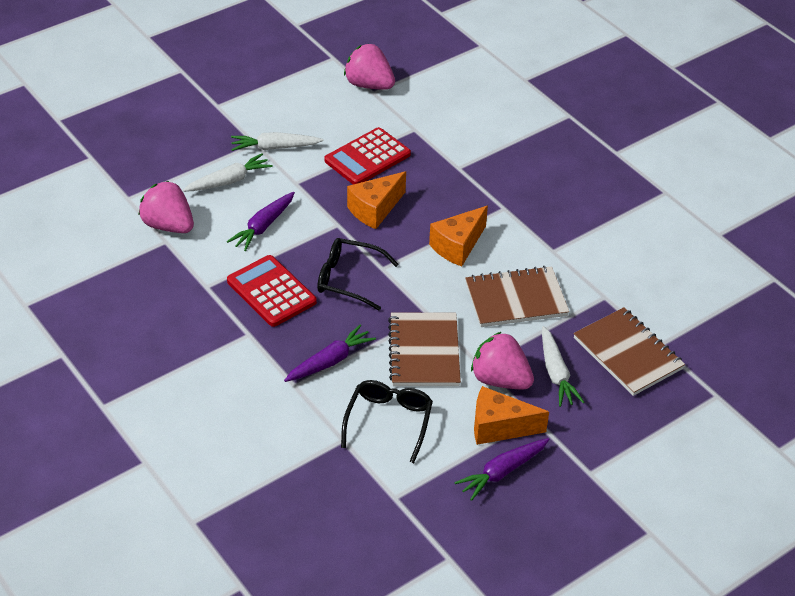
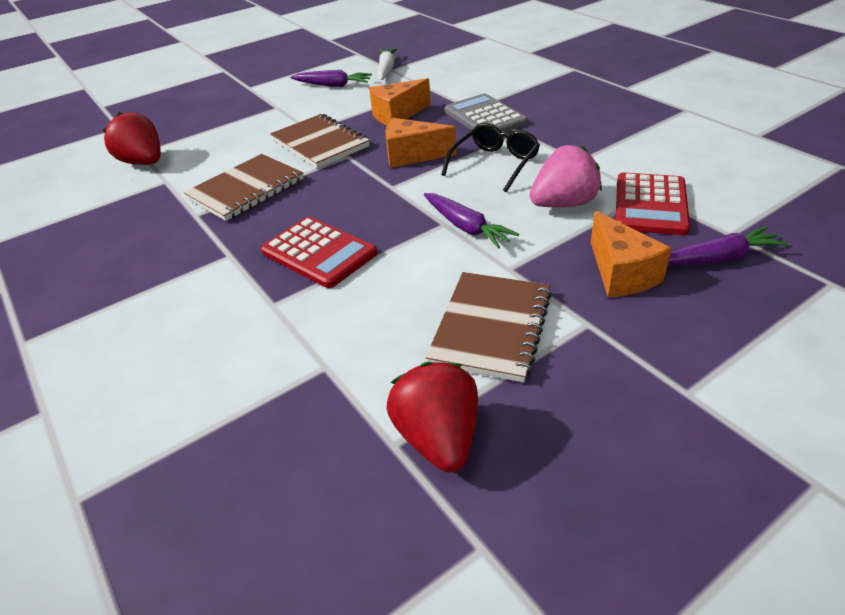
black glasses: 2 -> 1
grey calculator: 0 -> 1
pink strawberry: 3 -> 1
red strawberry: 0 -> 2
white carrot: 3 -> 1

